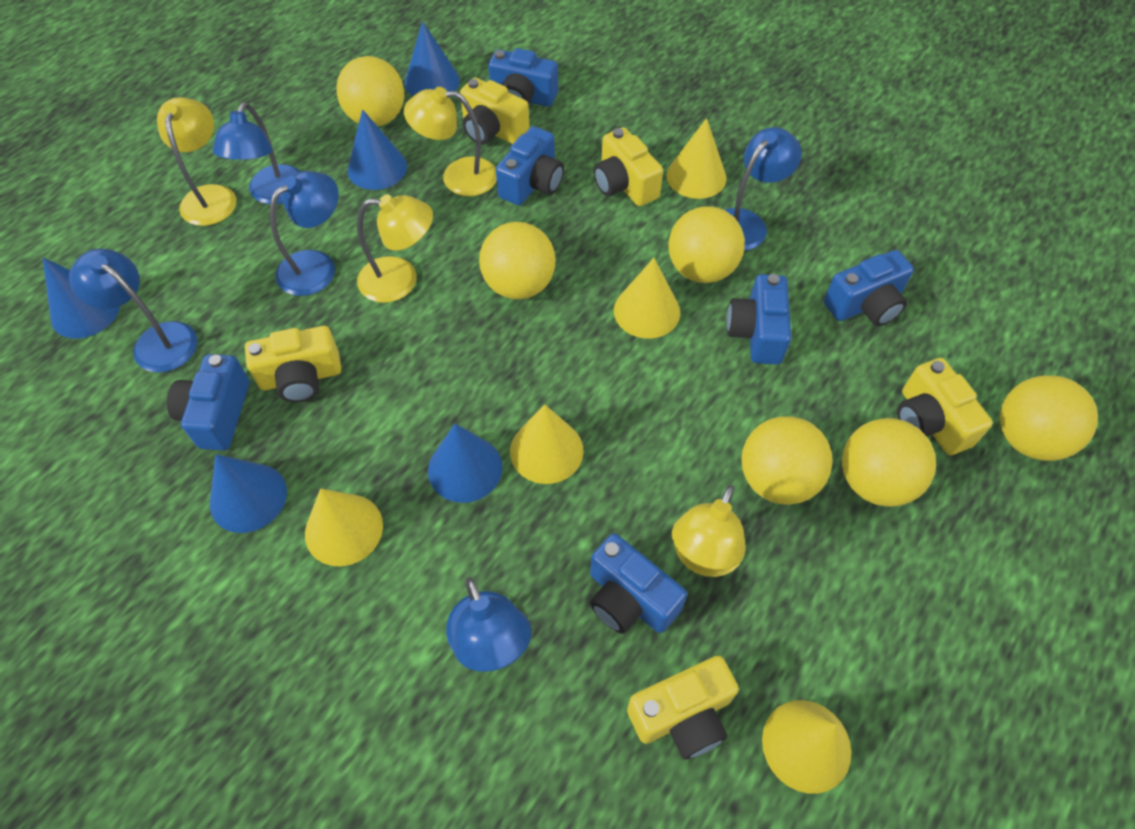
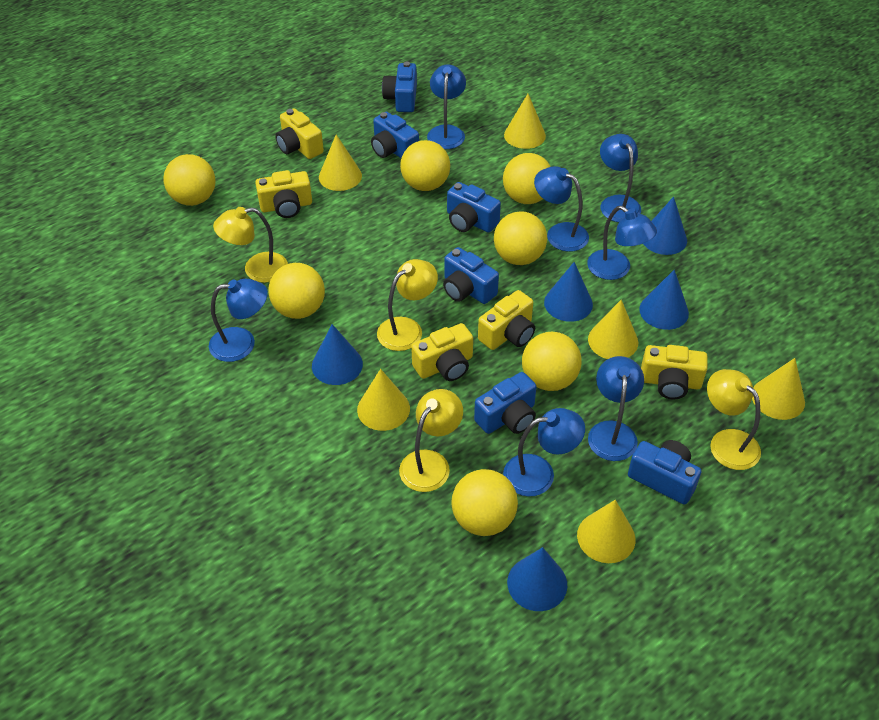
blue lamp: 5 -> 7
yellow ball: 6 -> 7
yellow cone: 5 -> 6

